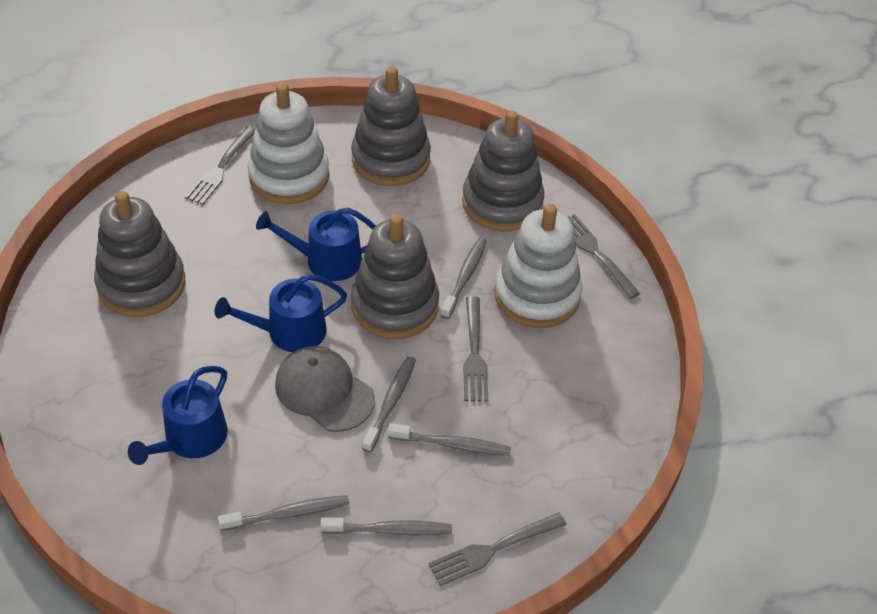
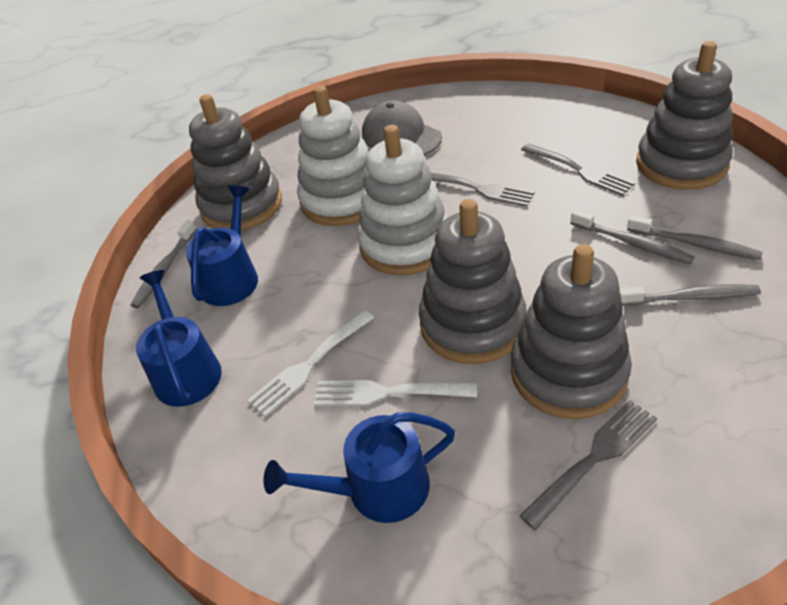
grey fork: 4 -> 3
grey toothbrush: 5 -> 4
white fork: 0 -> 2

